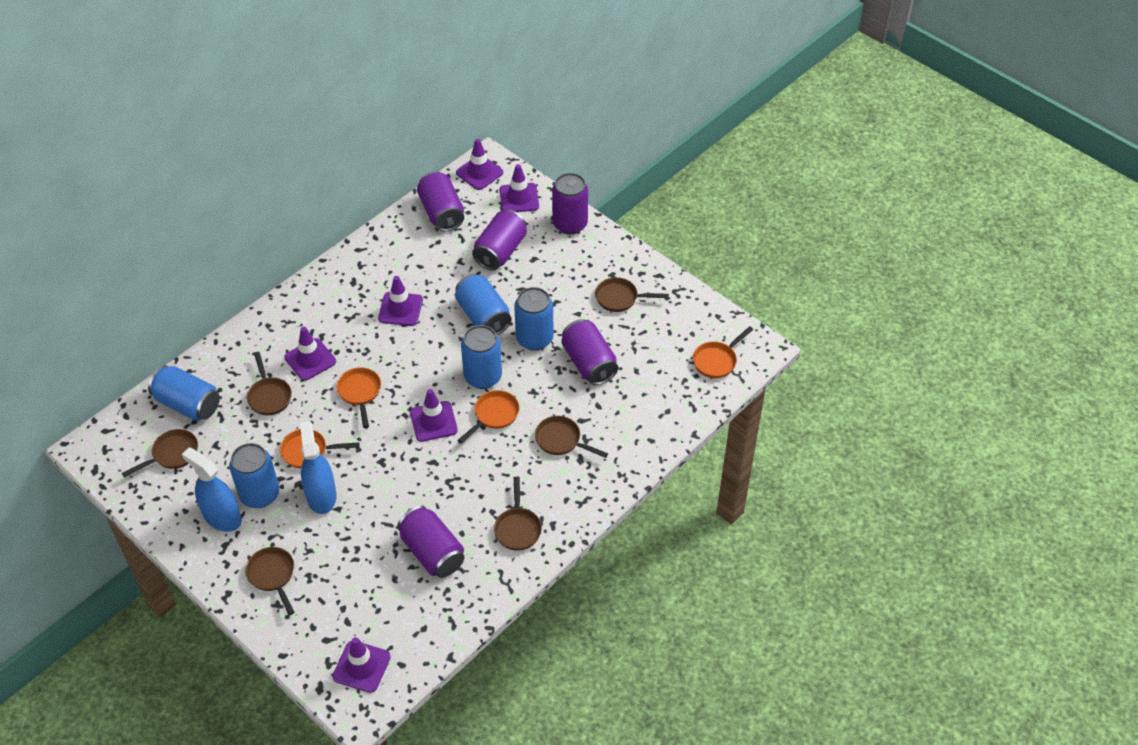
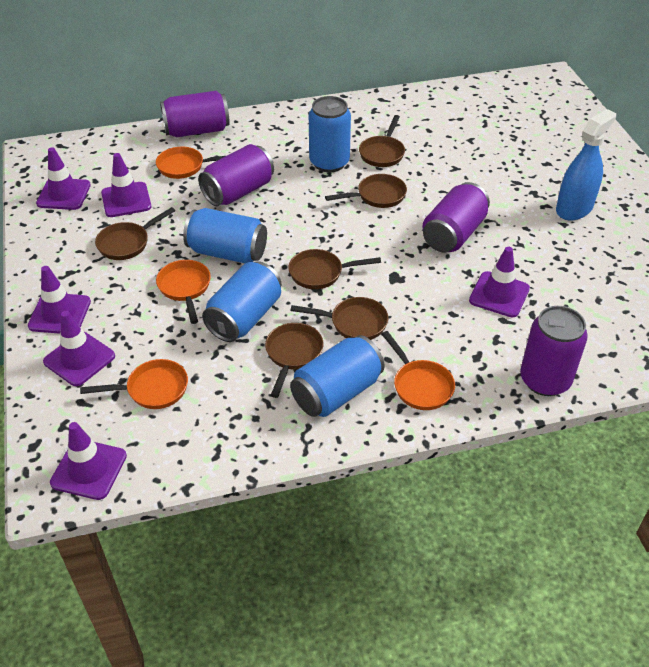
blue can: 5 -> 4
blue spray bottle: 2 -> 1
purple can: 5 -> 4

